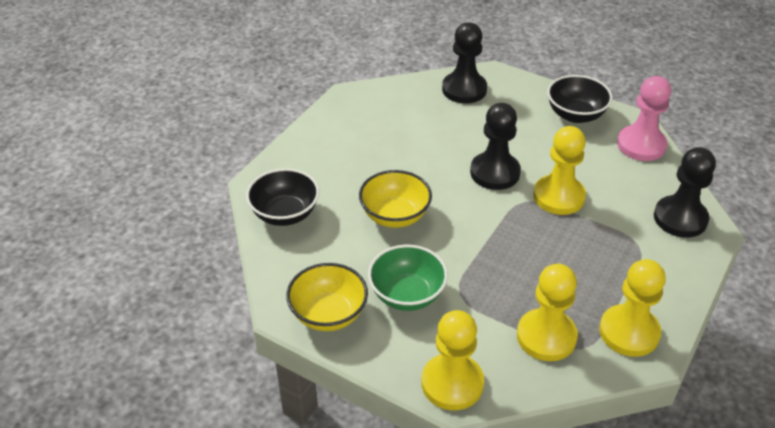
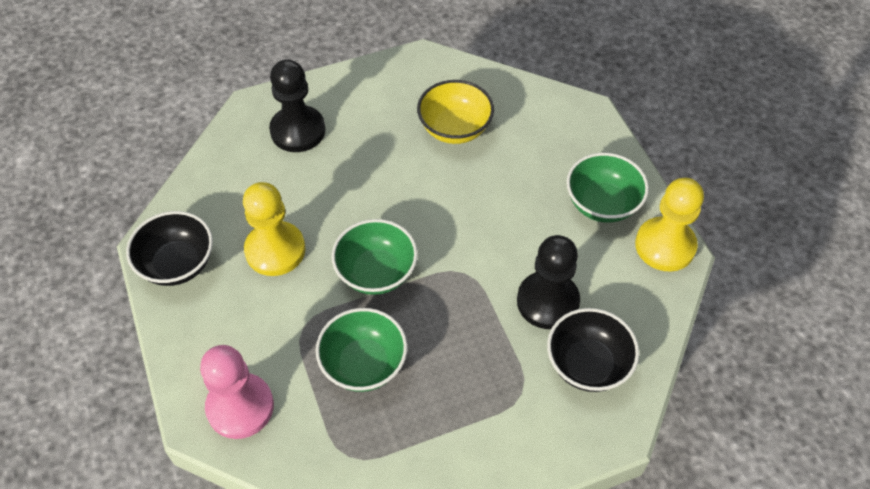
black pawn: 3 -> 2
green bowl: 1 -> 3
yellow bowl: 2 -> 1
yellow pawn: 4 -> 2

